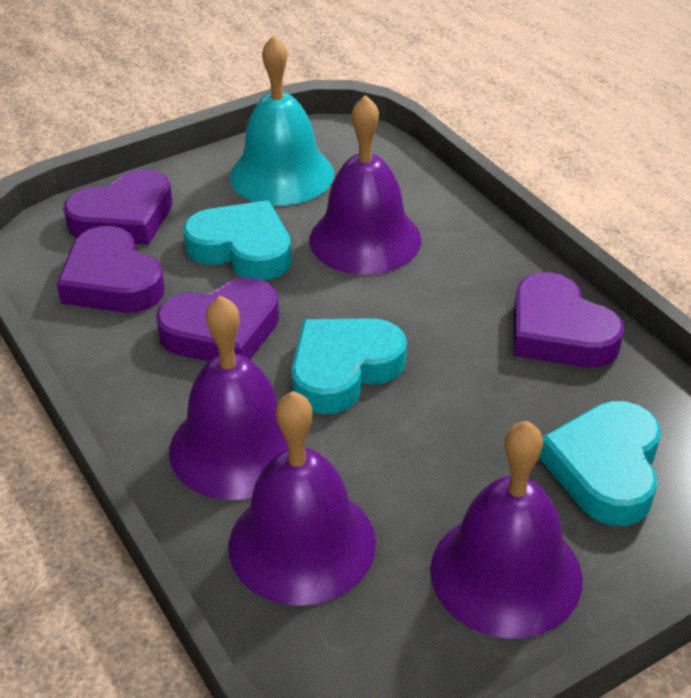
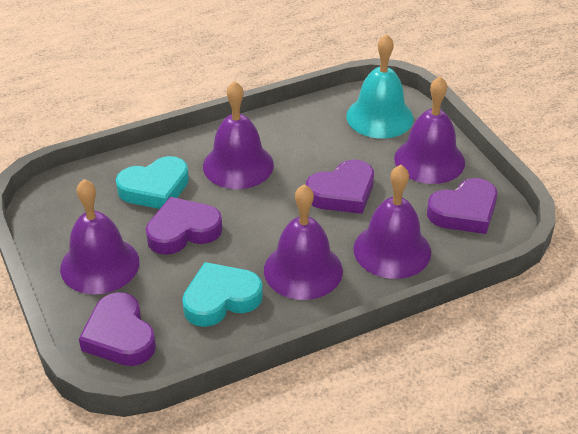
purple bell: 4 -> 5
turquoise heart: 3 -> 2

